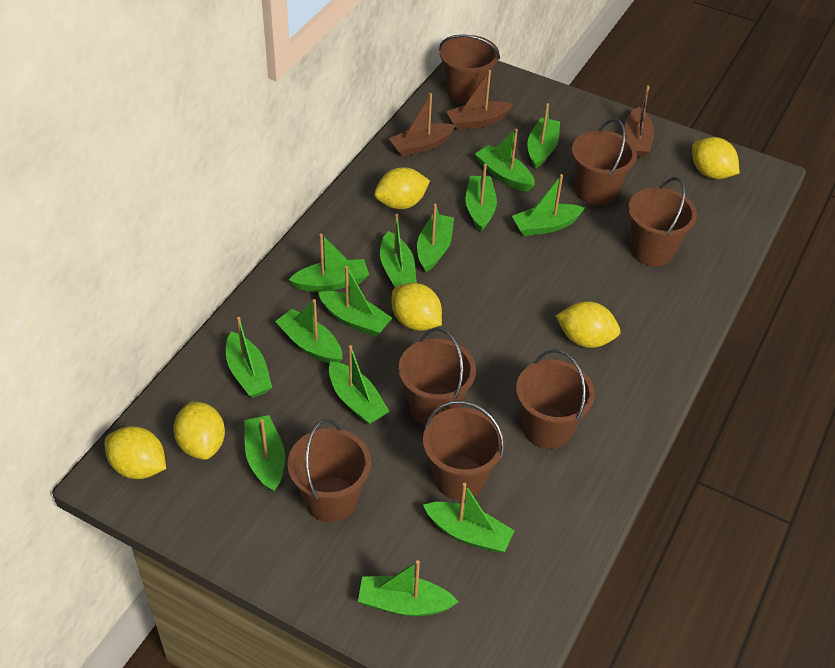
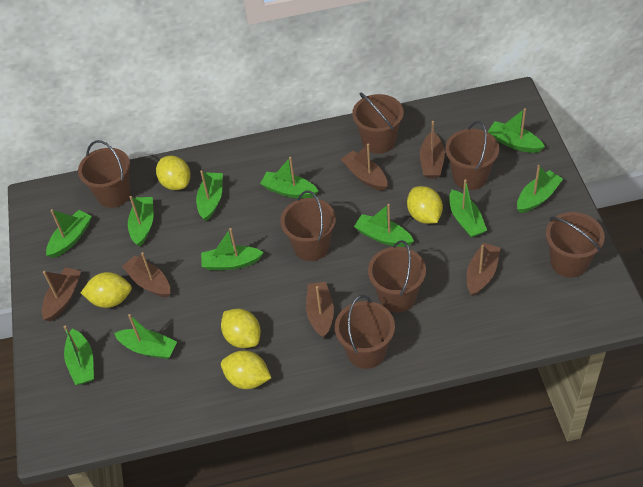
brown boat: 3 -> 6
green boat: 14 -> 11
yellow lemon: 6 -> 5

